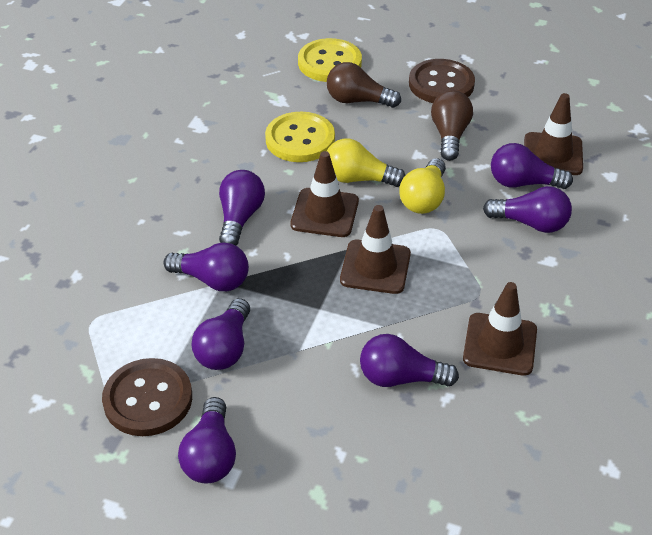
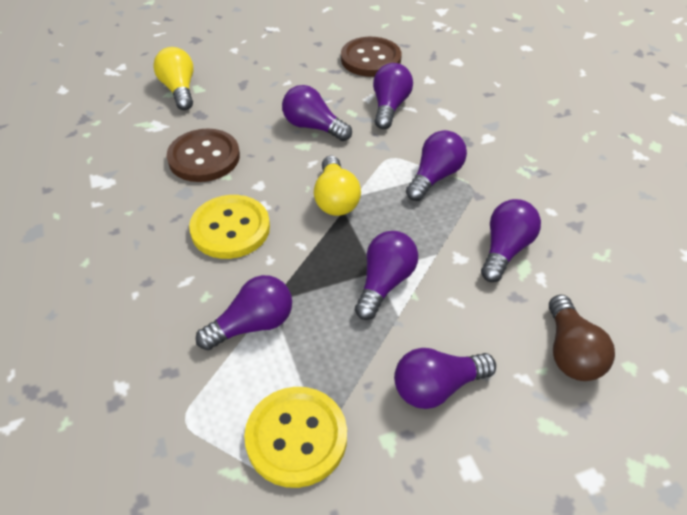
brown light bulb: 2 -> 1
brown traffic cone: 4 -> 0

